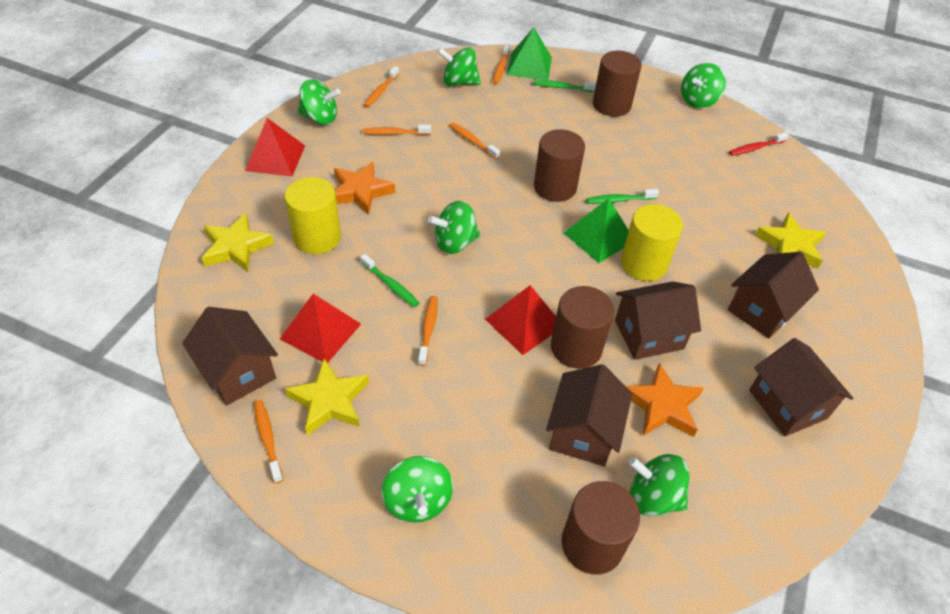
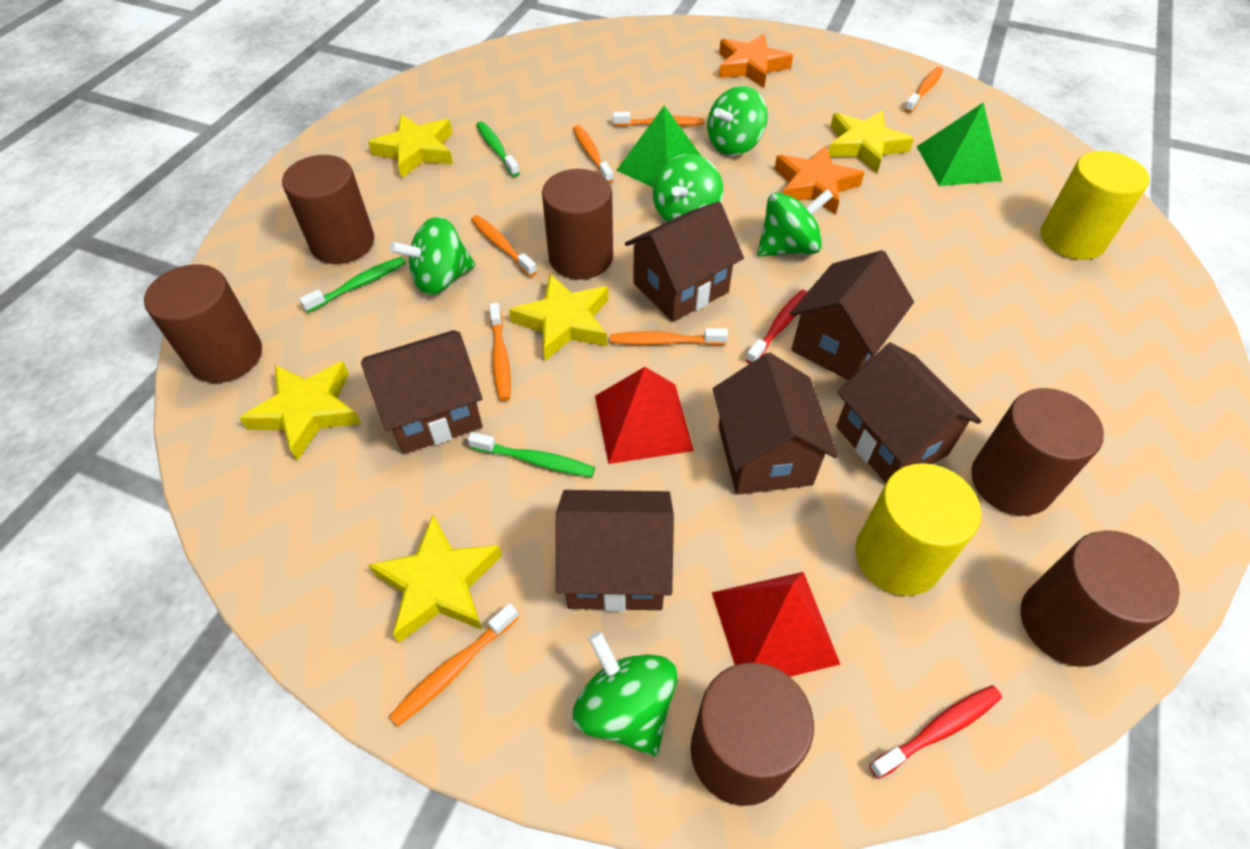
brown cylinder: 4 -> 6
brown house: 5 -> 6
green spinning top: 6 -> 5
orange toothbrush: 6 -> 7
red pyramid: 3 -> 2
red toothbrush: 1 -> 2
yellow star: 3 -> 5

